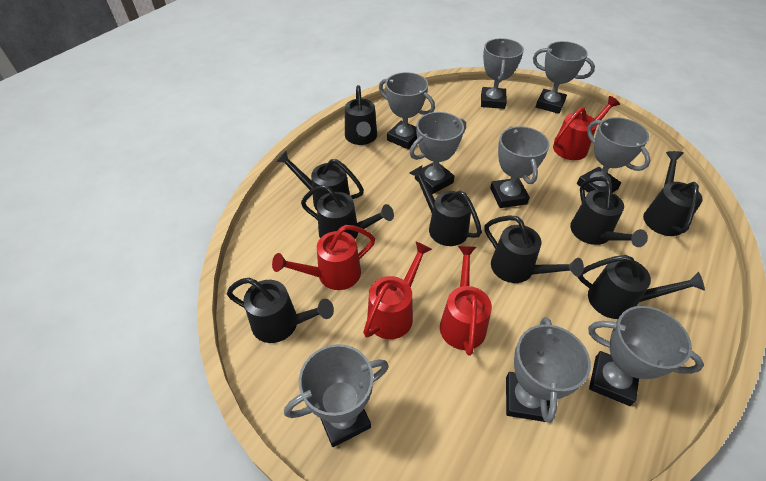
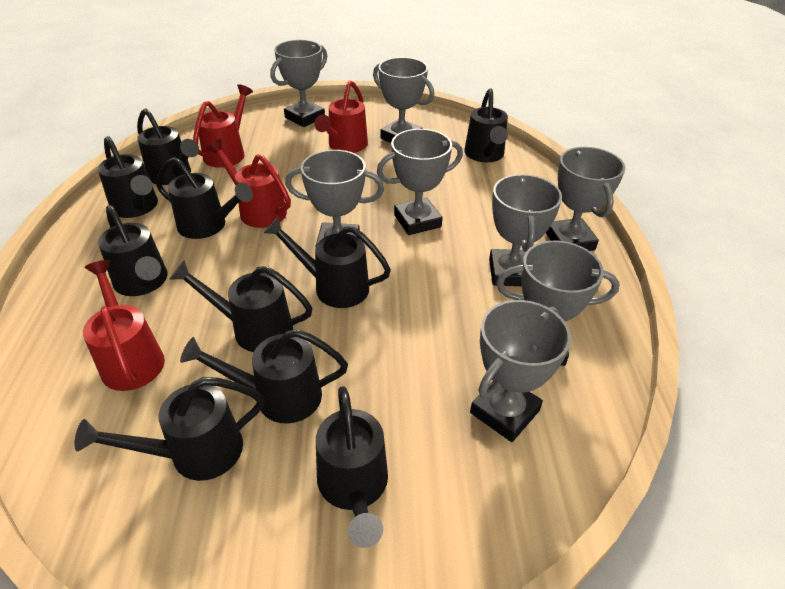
black watering can: 9 -> 10
grey trophy: 9 -> 8

